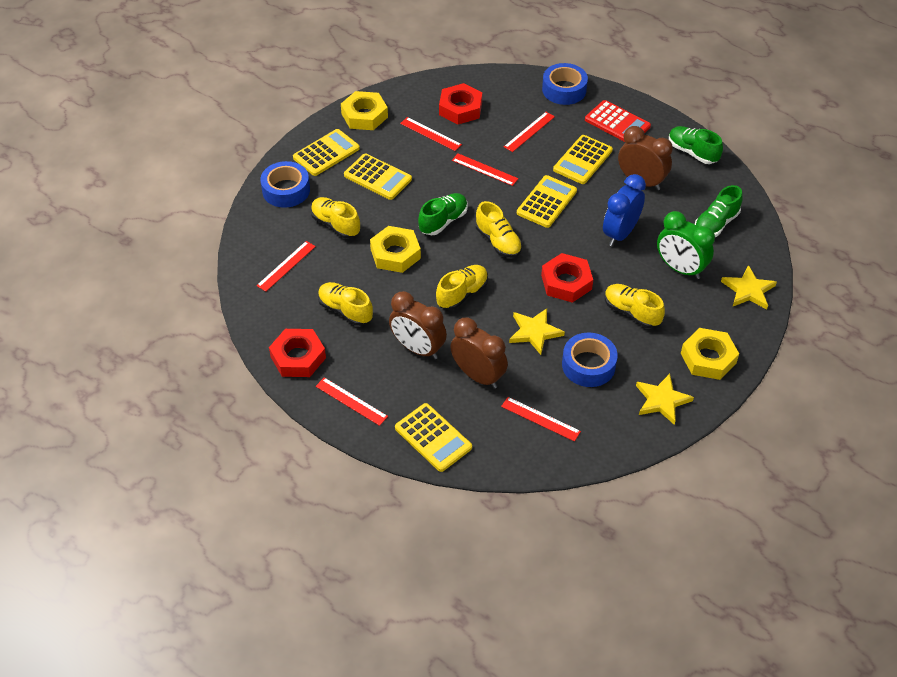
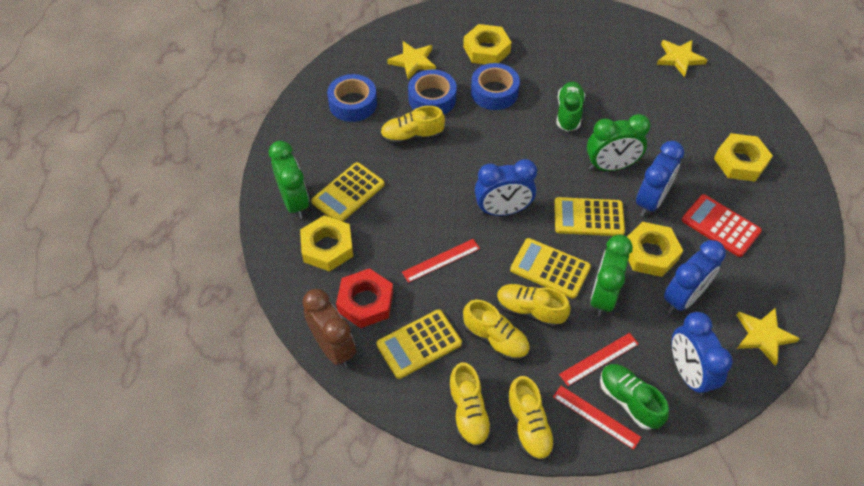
blue clock: 1 -> 4
brown clock: 3 -> 1
green clock: 1 -> 3
green shoe: 3 -> 2
red nut: 3 -> 1
red ruler: 6 -> 3
yellow calculator: 5 -> 4
yellow nut: 3 -> 4

